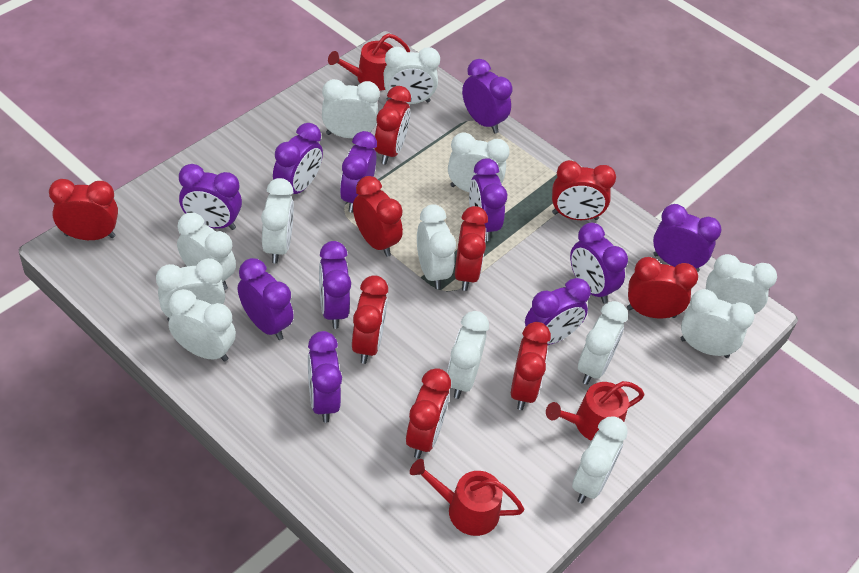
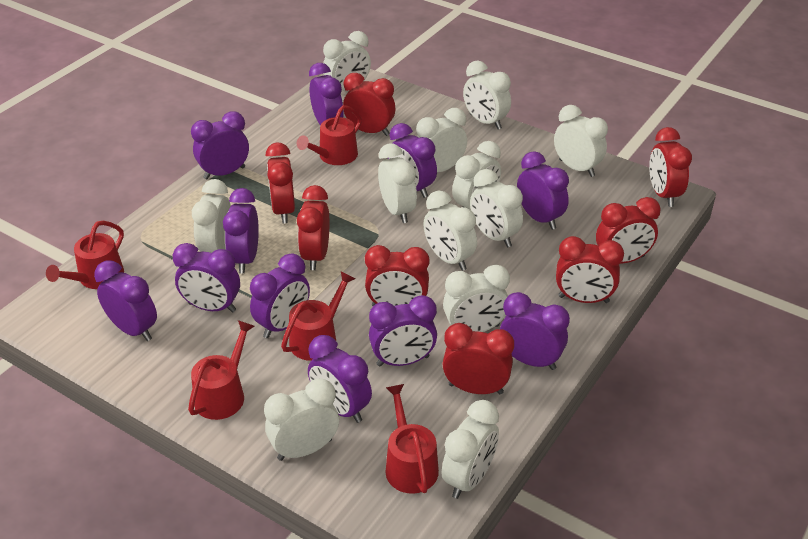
red clock: 9 -> 8
red watering can: 3 -> 5
white clock: 13 -> 12

